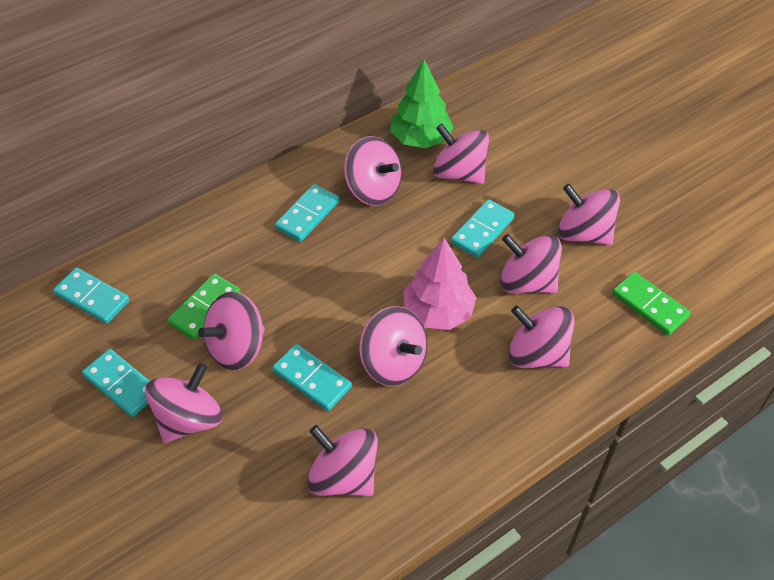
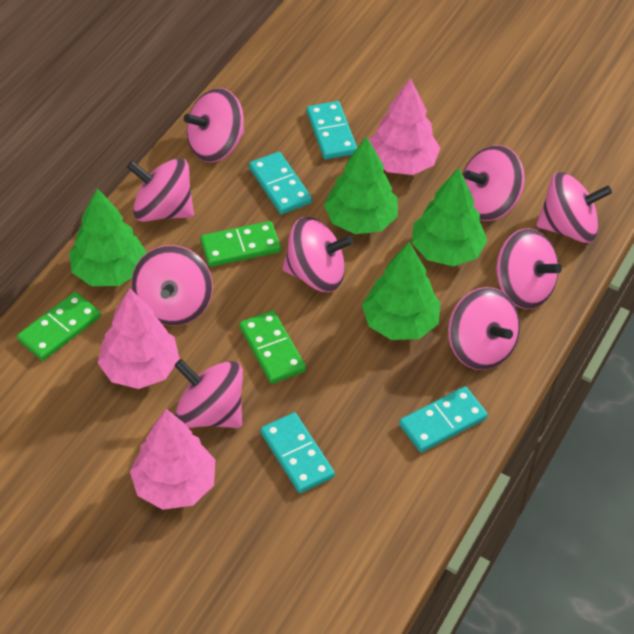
green domino: 2 -> 3
green tree: 1 -> 4
pink tree: 1 -> 3
turquoise domino: 5 -> 4

